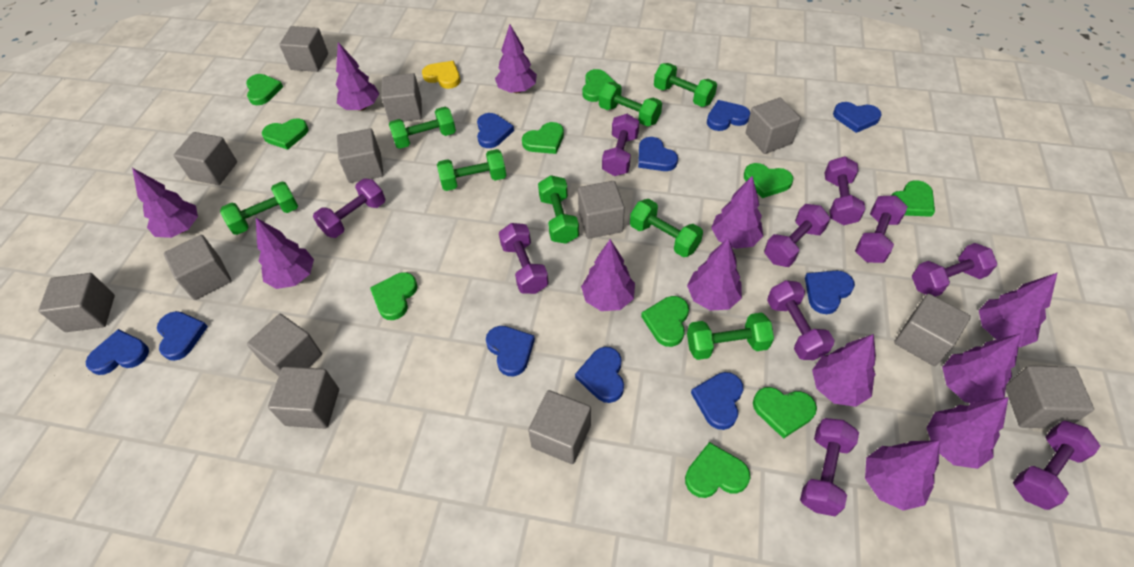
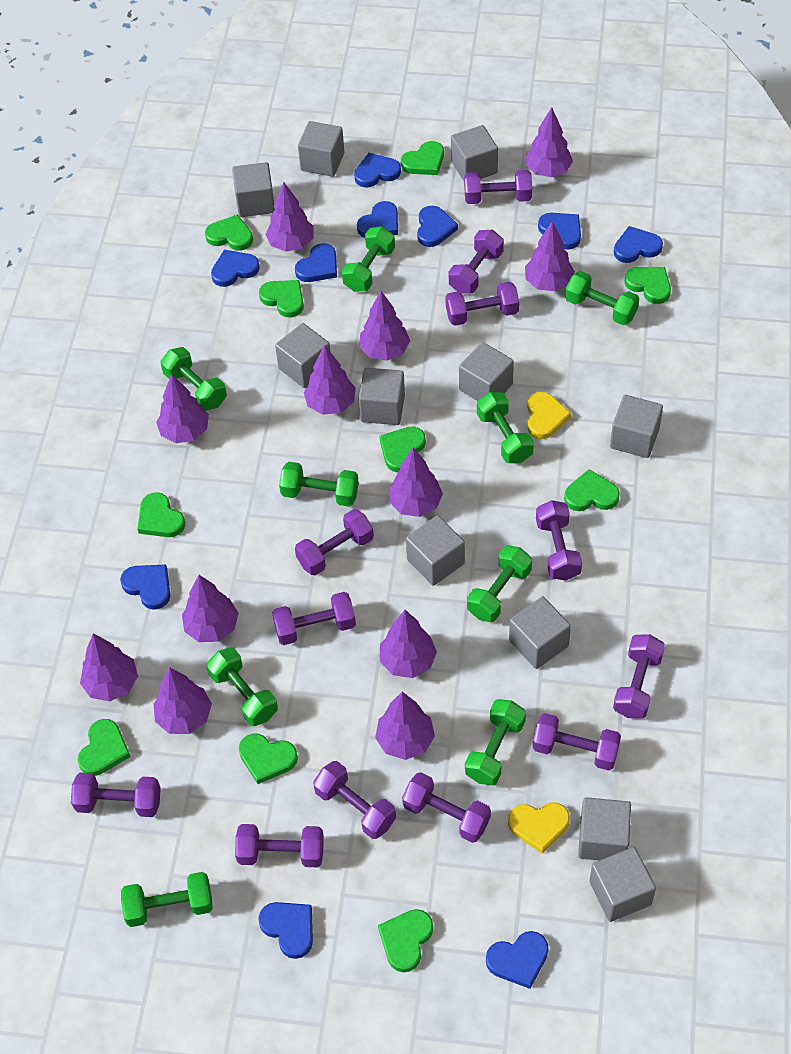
green dumbbell: 8 -> 9
grey cube: 13 -> 11
purple dumbbell: 10 -> 12
yellow heart: 1 -> 2

